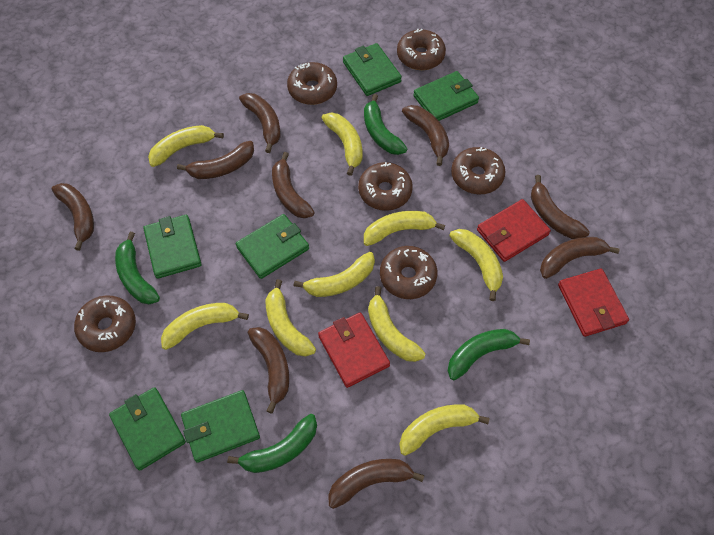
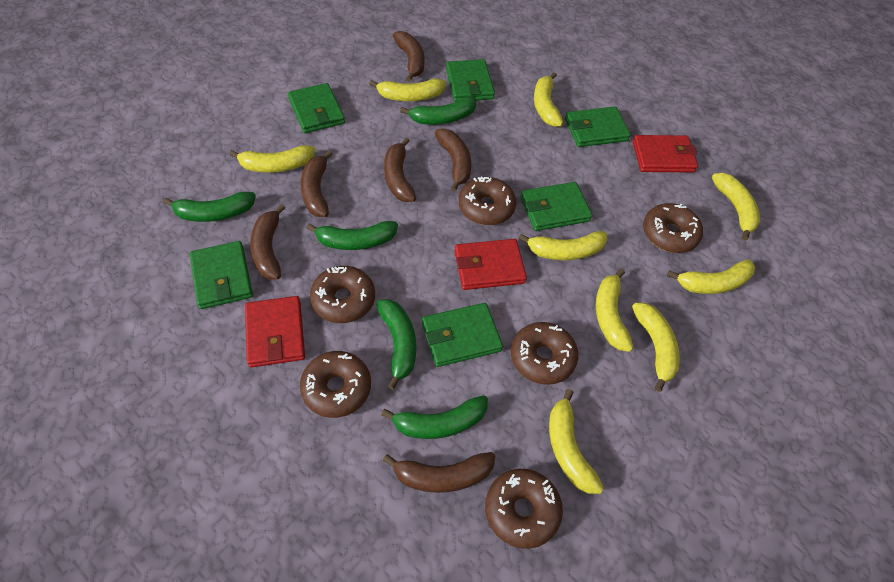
brown banana: 9 -> 6
green banana: 4 -> 5

